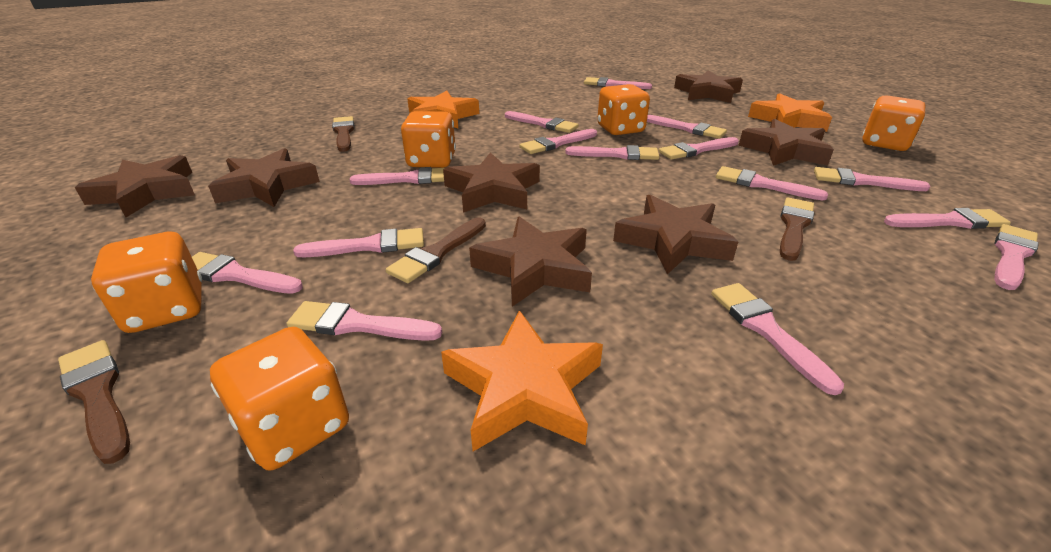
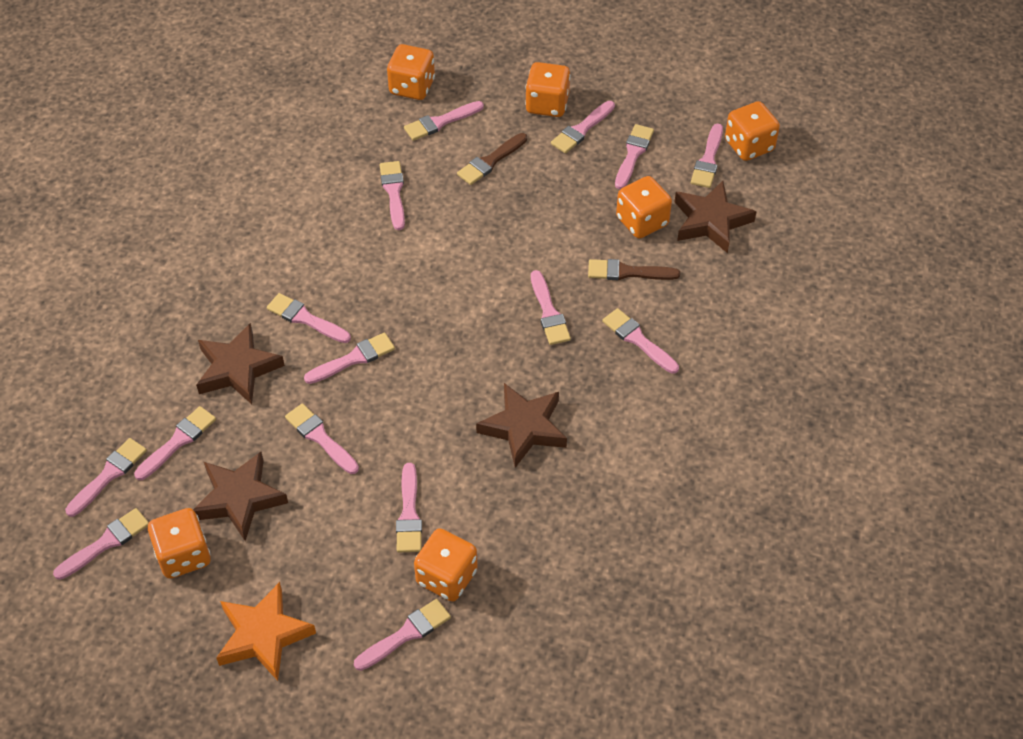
brown brush: 4 -> 2
brown star: 7 -> 4
orange dice: 5 -> 6
orange star: 3 -> 1

